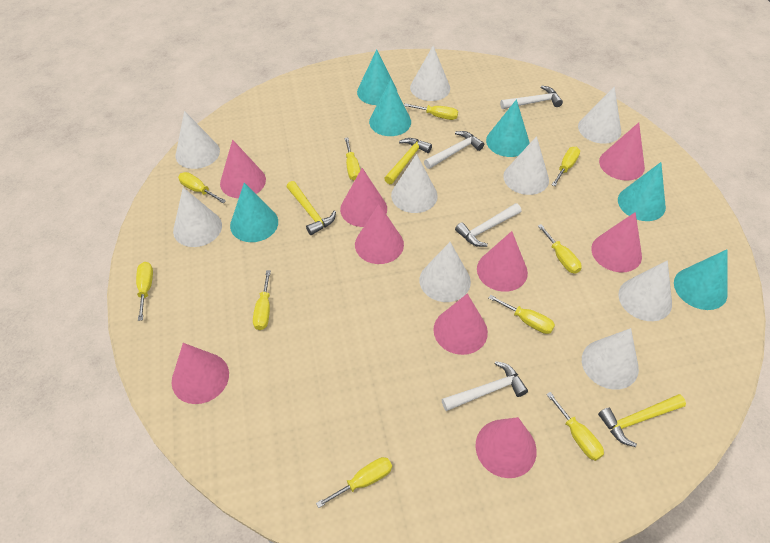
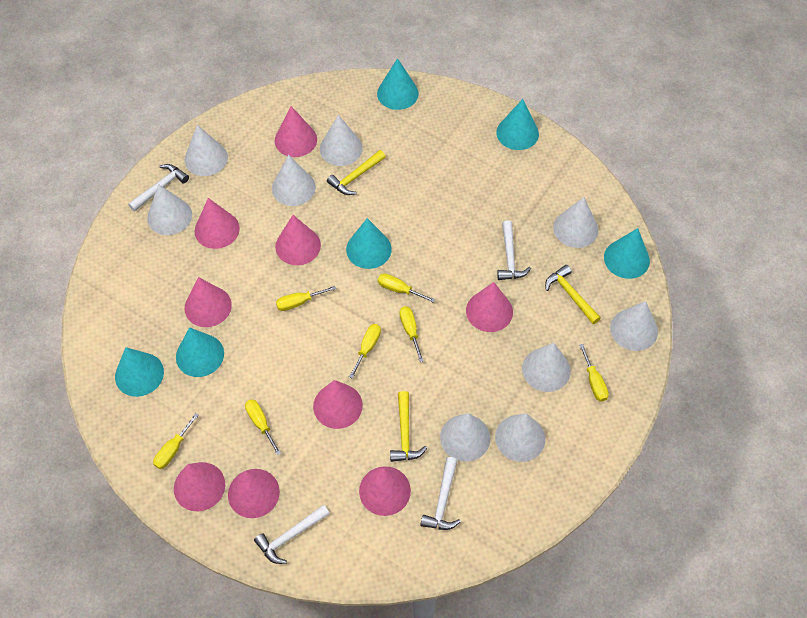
yellow screwdriver: 10 -> 7

